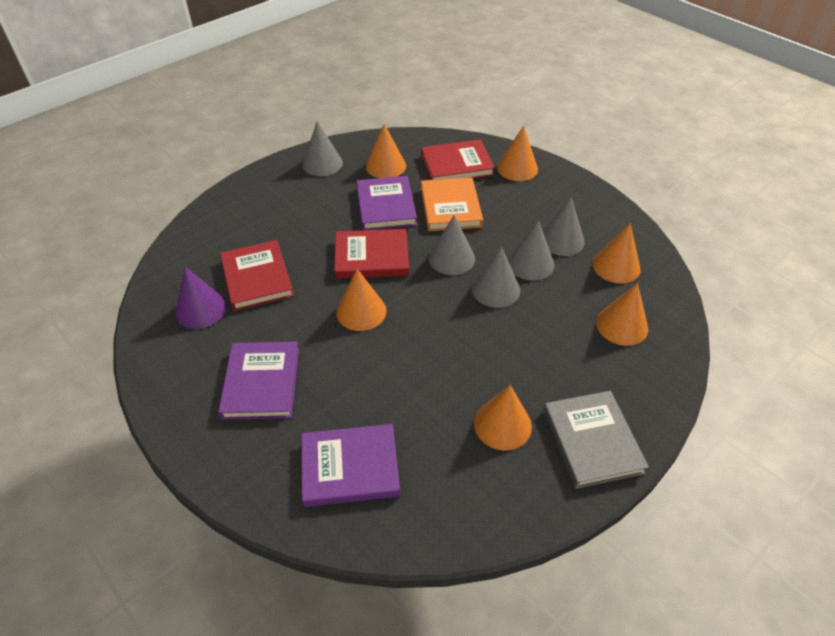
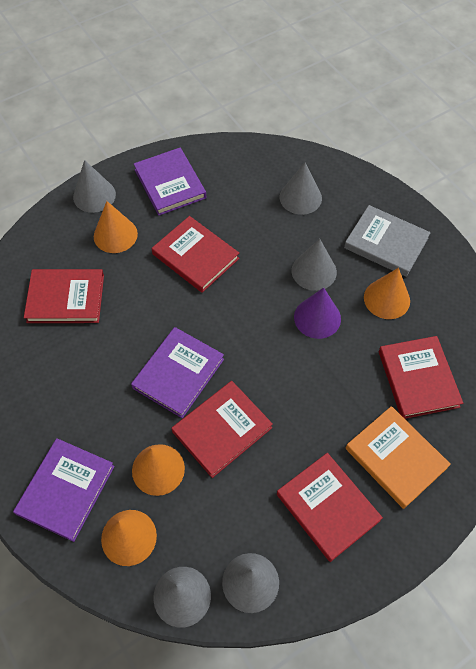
orange cone: 6 -> 4
red book: 3 -> 5

